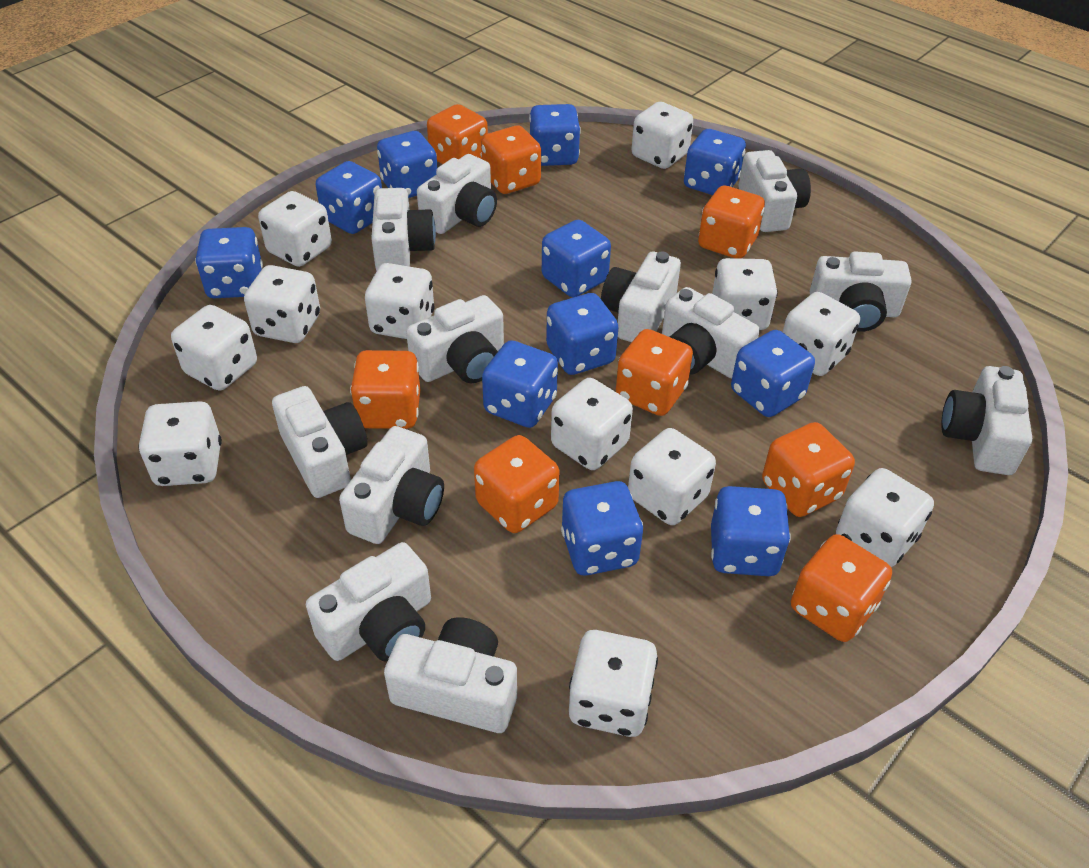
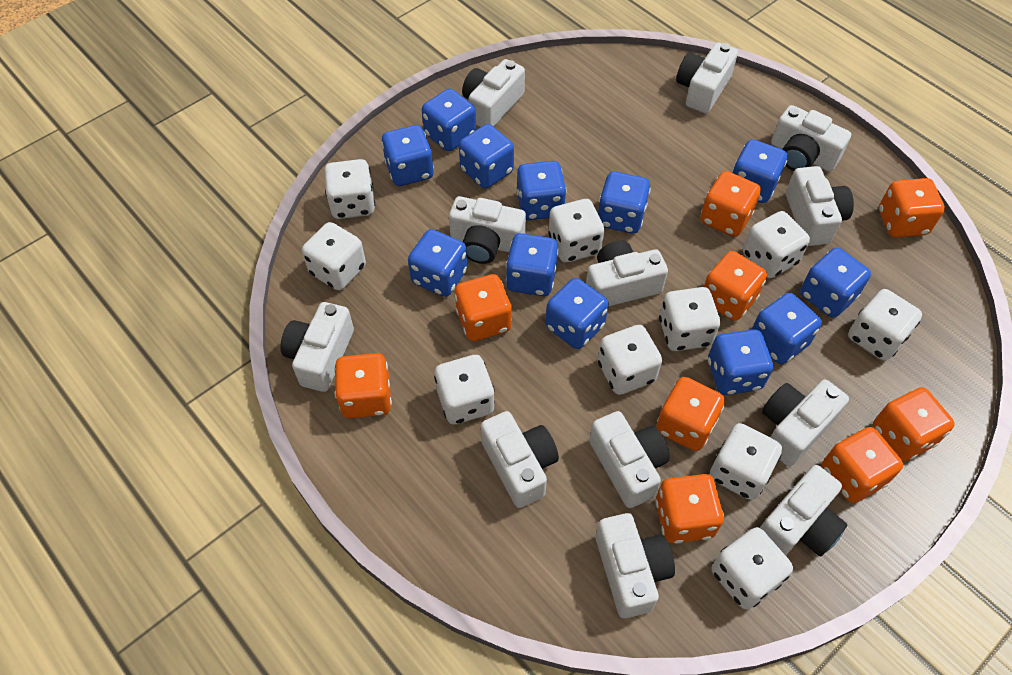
blue dice: 11 -> 12
orange dice: 8 -> 9
white dice: 12 -> 10

